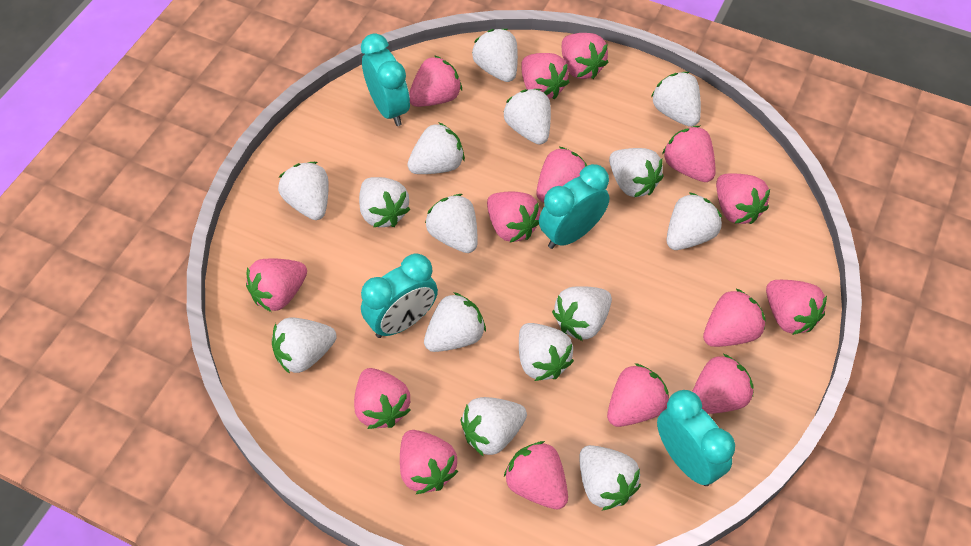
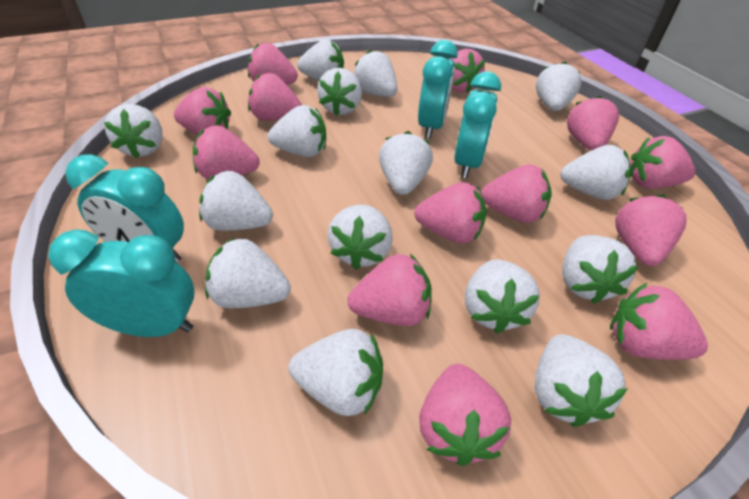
pink strawberry: 15 -> 13

